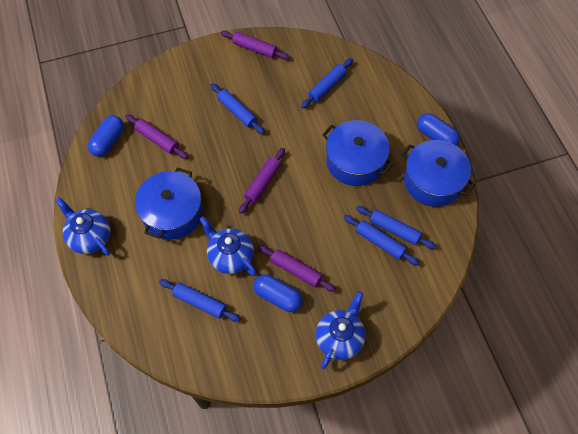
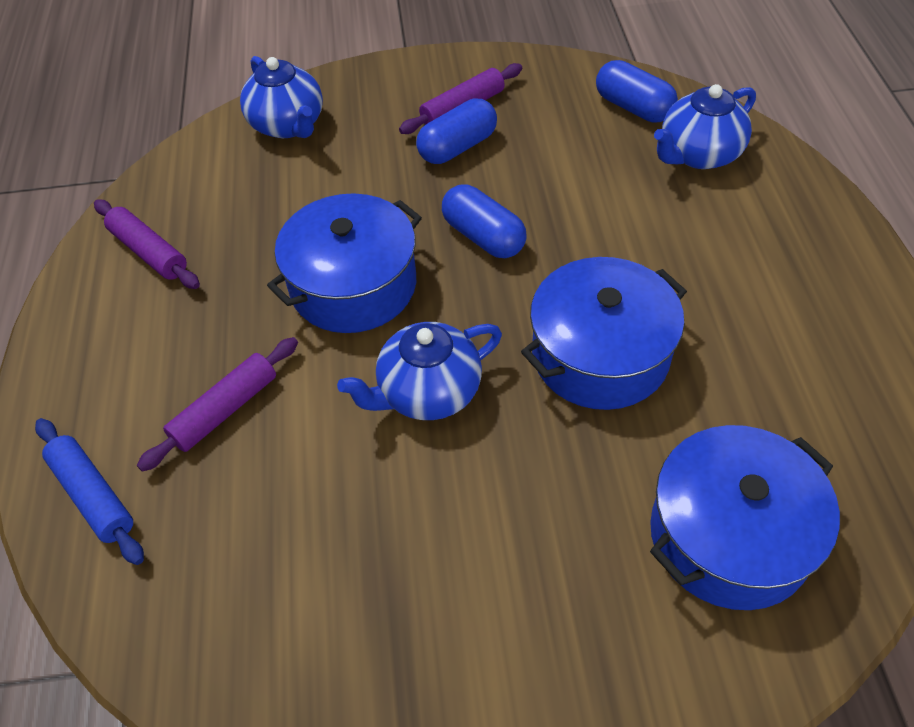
blue rolling pin: 5 -> 1
purple rolling pin: 4 -> 3

